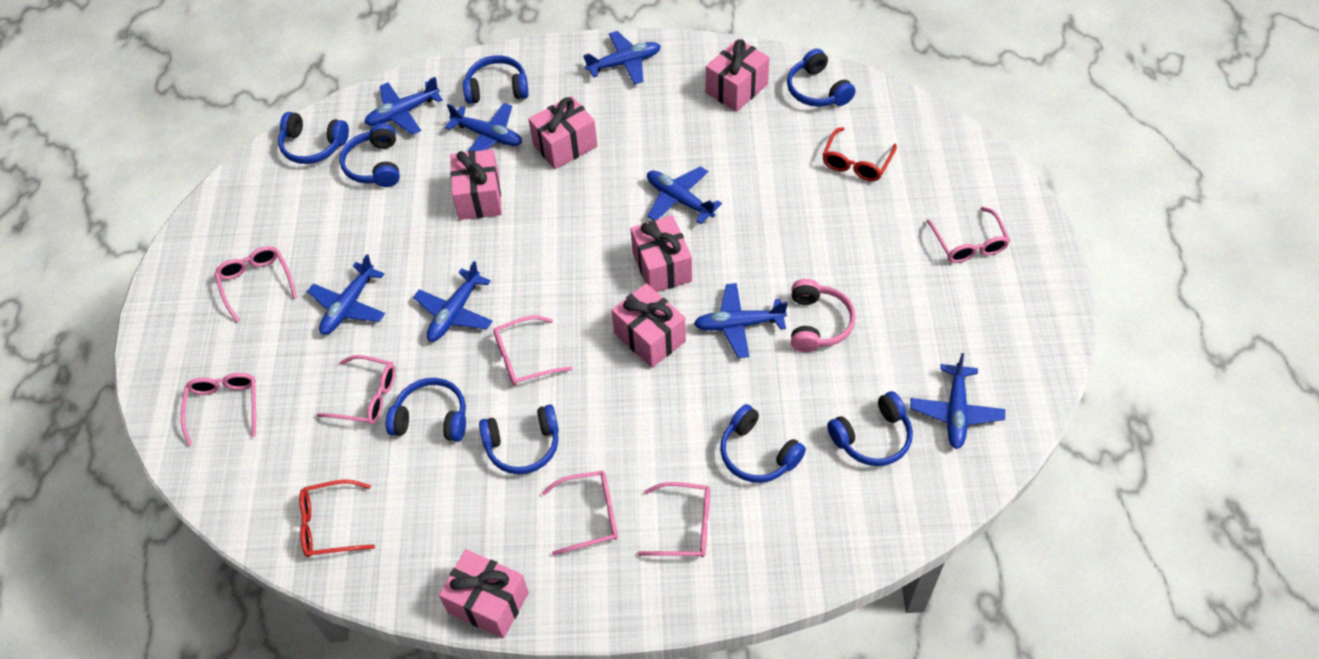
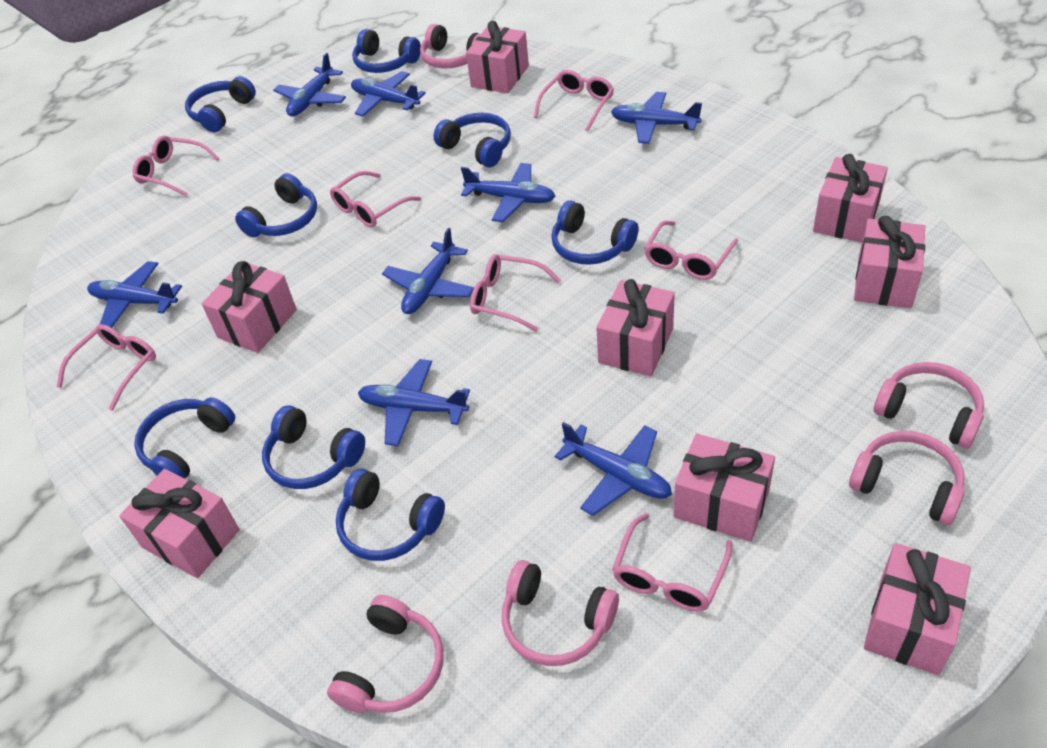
pink gift: 6 -> 8
pink headphones: 1 -> 5
red glasses: 2 -> 0

